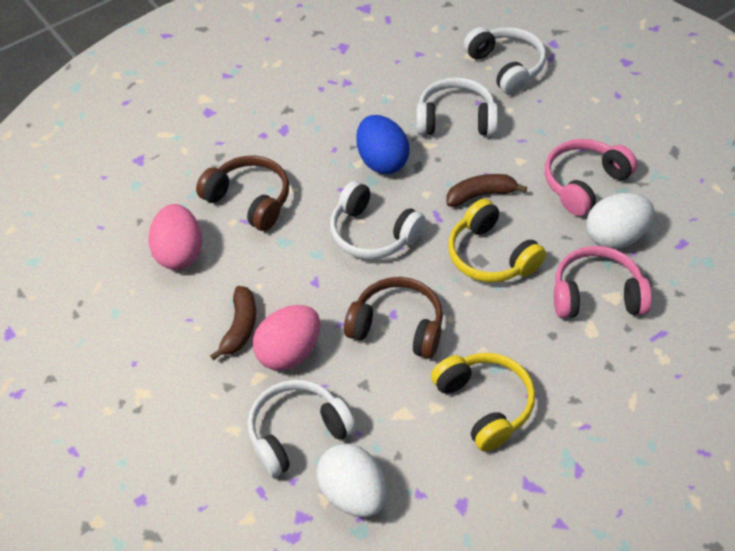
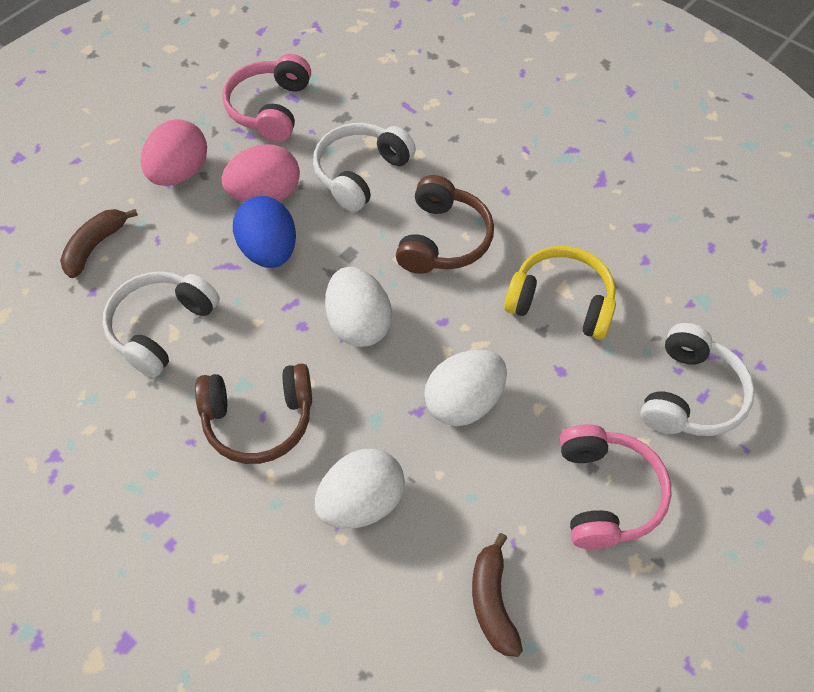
white egg: 2 -> 3
white headphones: 4 -> 3
yellow headphones: 2 -> 1

